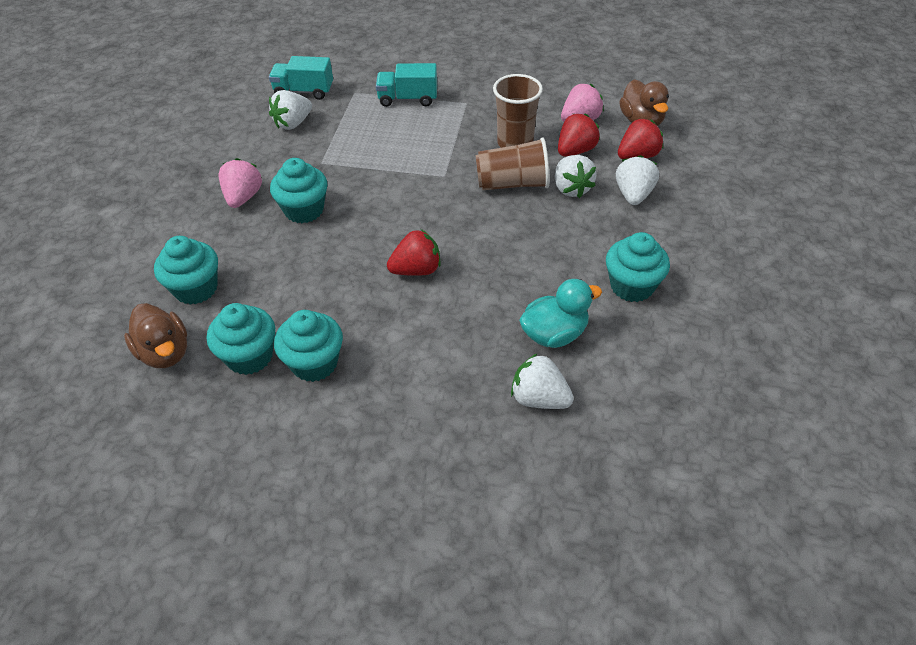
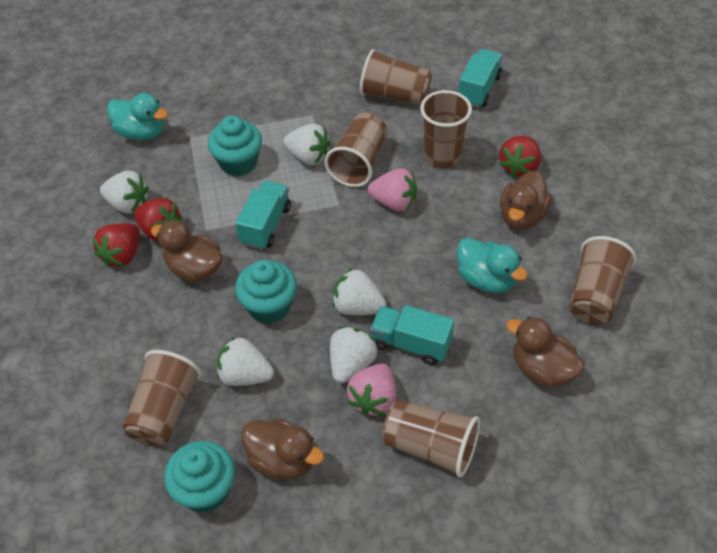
brown cup: 2 -> 6
brown duck: 2 -> 4
turquoise cupcake: 5 -> 3
turquoise duck: 1 -> 2
turquoise truck: 2 -> 3
white strawberry: 4 -> 5

